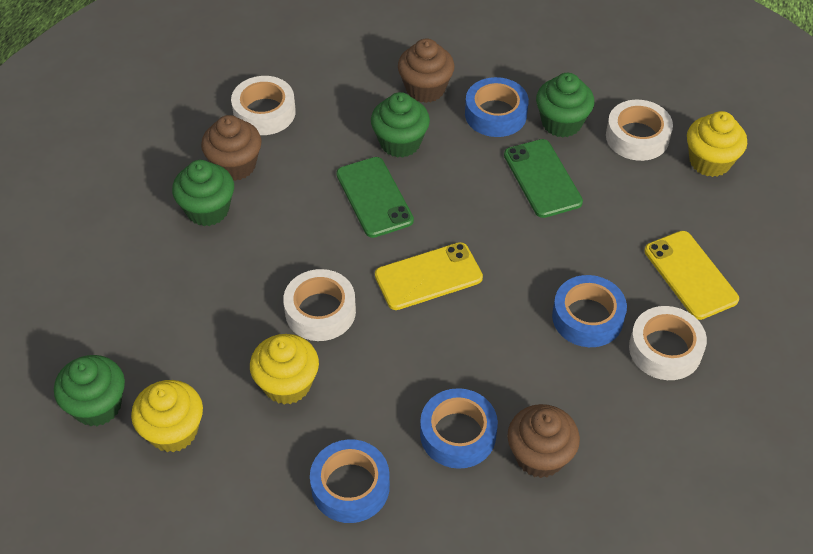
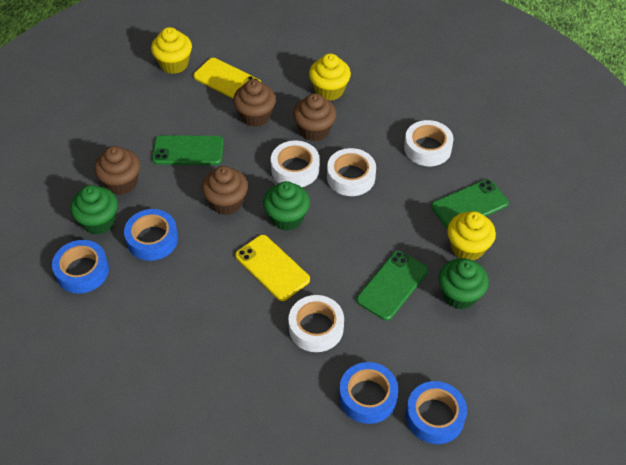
brown cupcake: 3 -> 4
green cupcake: 4 -> 3
green phone: 2 -> 3

